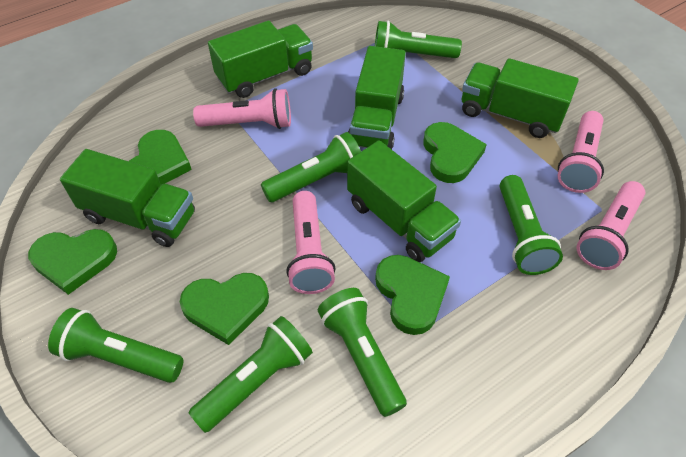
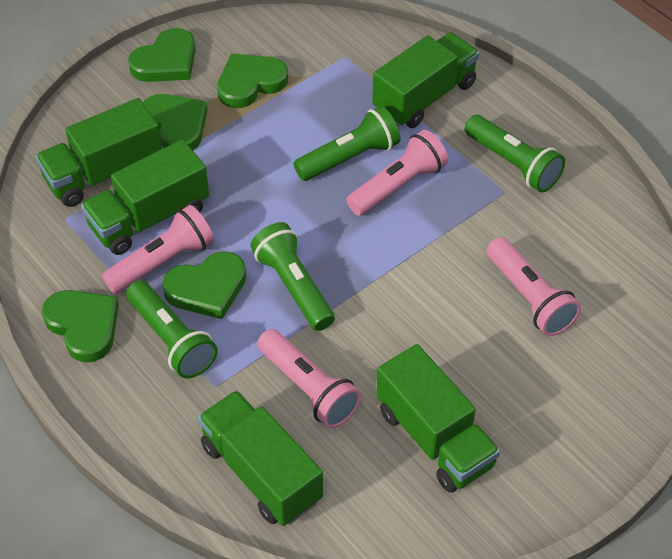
green flashlight: 6 -> 4

